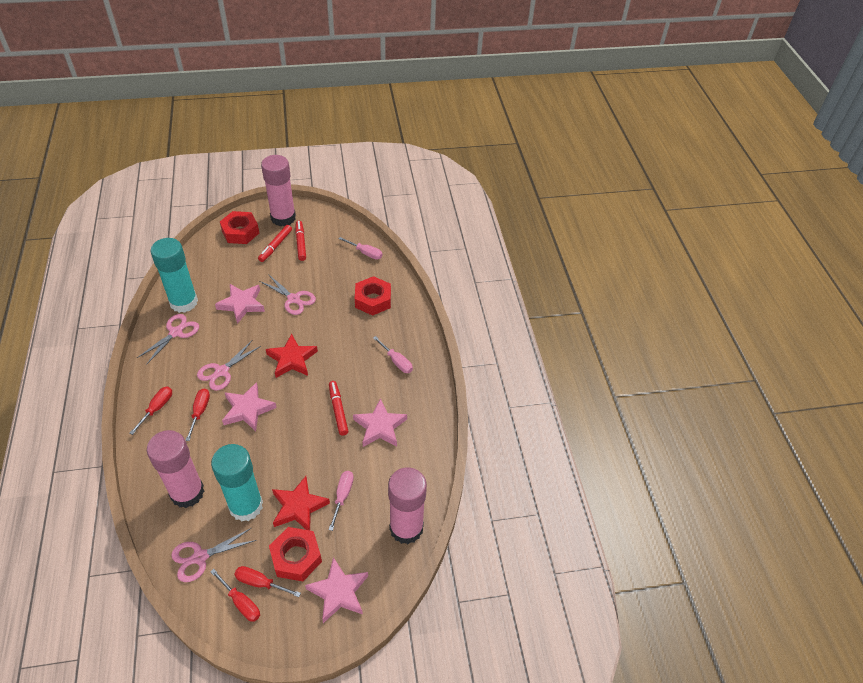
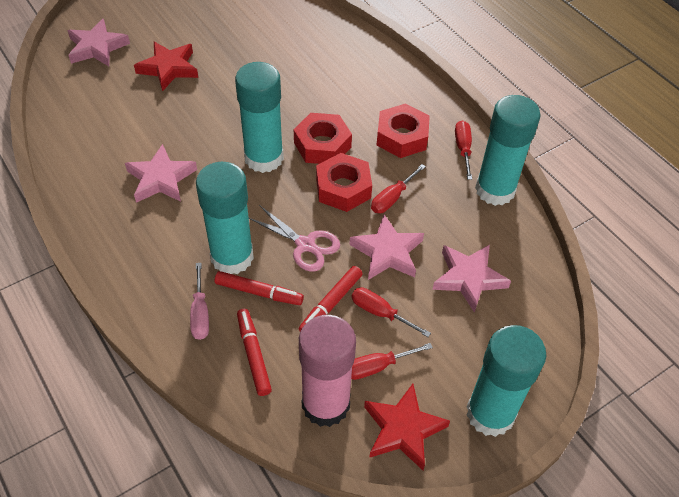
pink glue stick: 3 -> 1
pink scissors: 4 -> 1
pink screwdriver: 3 -> 1
turquoise glue stick: 2 -> 4

